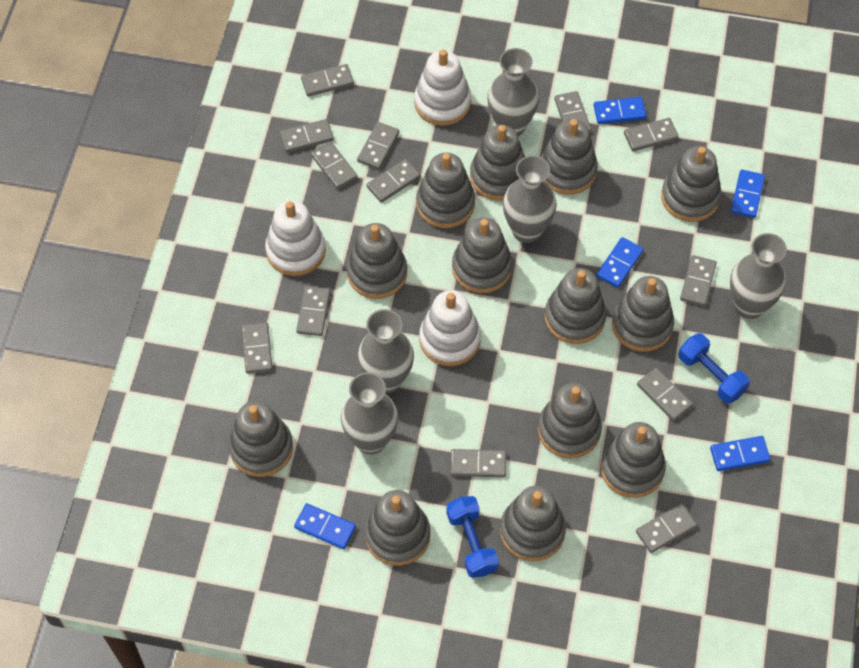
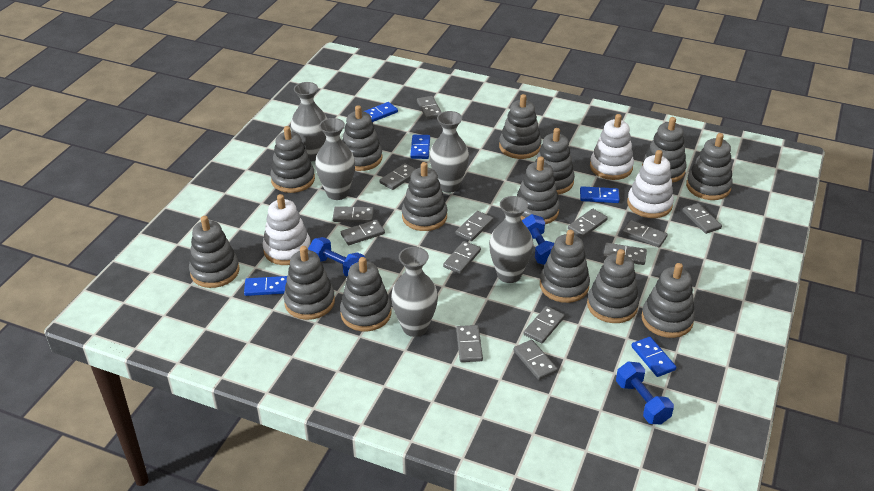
blue dumbbell: 2 -> 3
grey stacking toy: 13 -> 14

